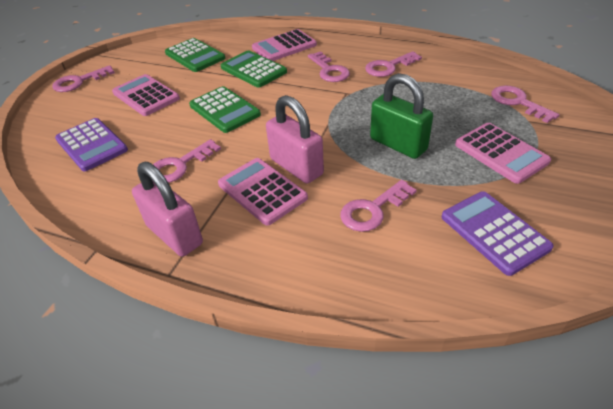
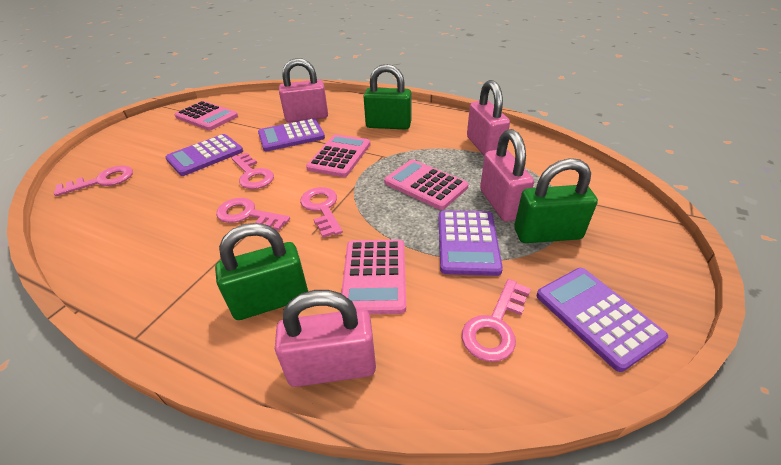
green calculator: 3 -> 0
green padlock: 1 -> 3
pink key: 6 -> 5
pink padlock: 2 -> 4
purple calculator: 2 -> 4

